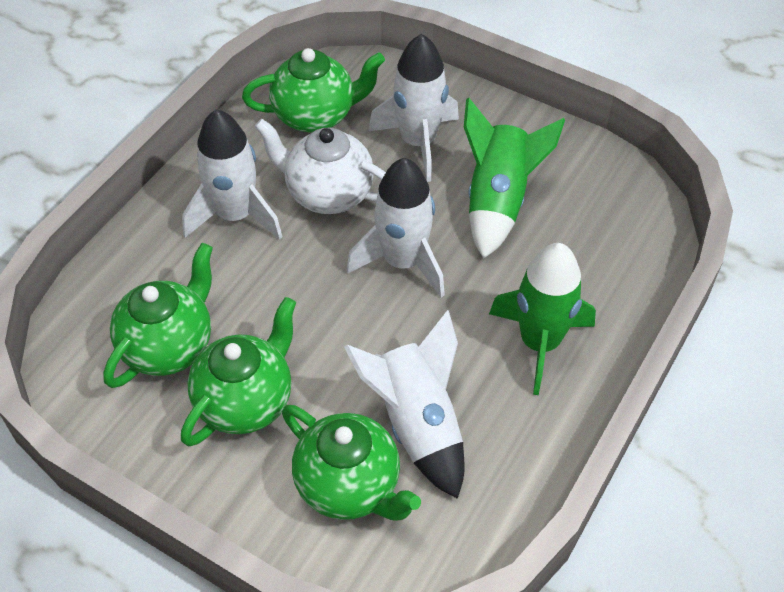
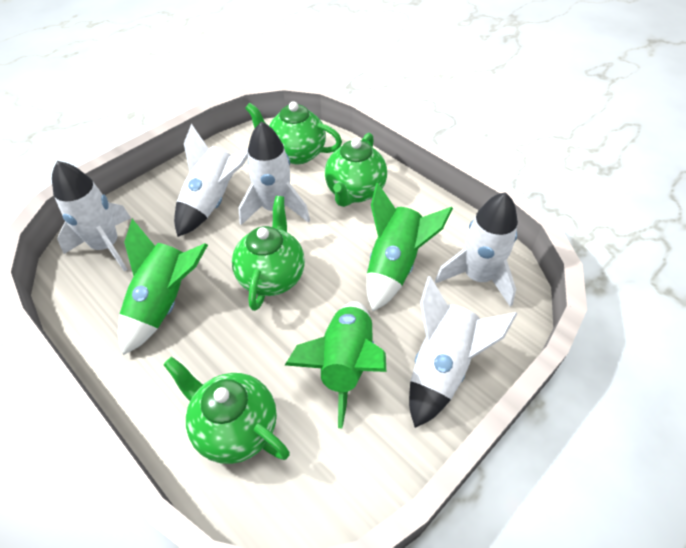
green rocket: 2 -> 3
white rocket: 4 -> 5
white teapot: 1 -> 0

